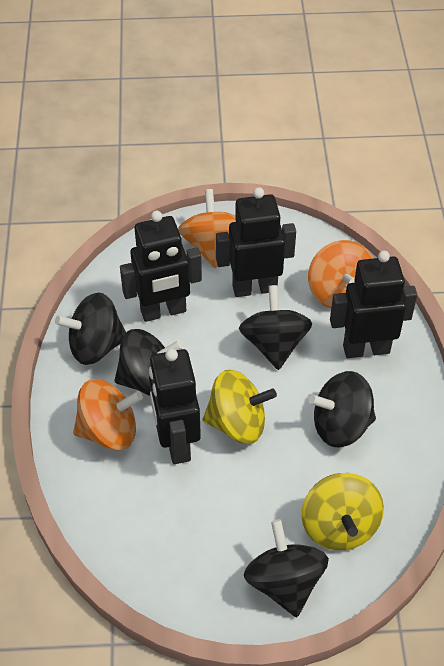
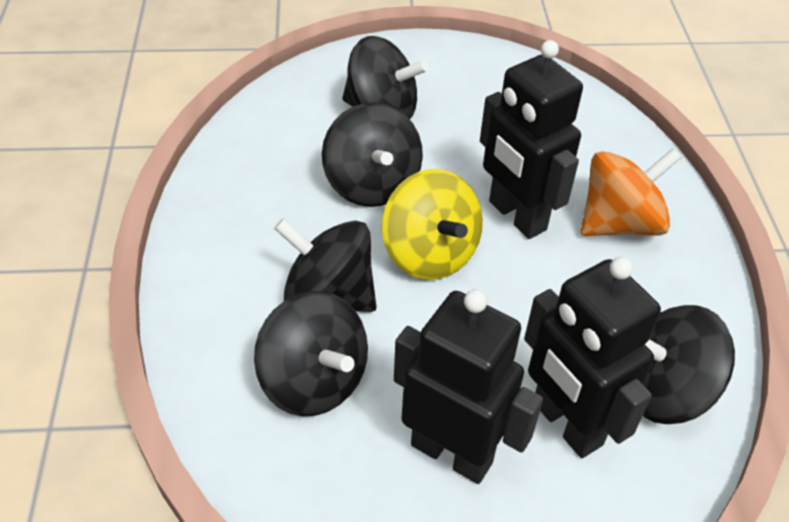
black robot: 4 -> 3
orange spinning top: 3 -> 1
yellow spinning top: 2 -> 1

